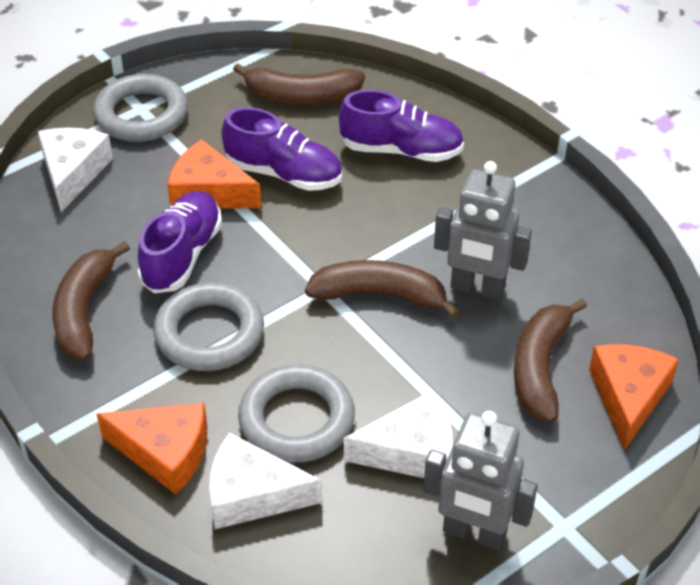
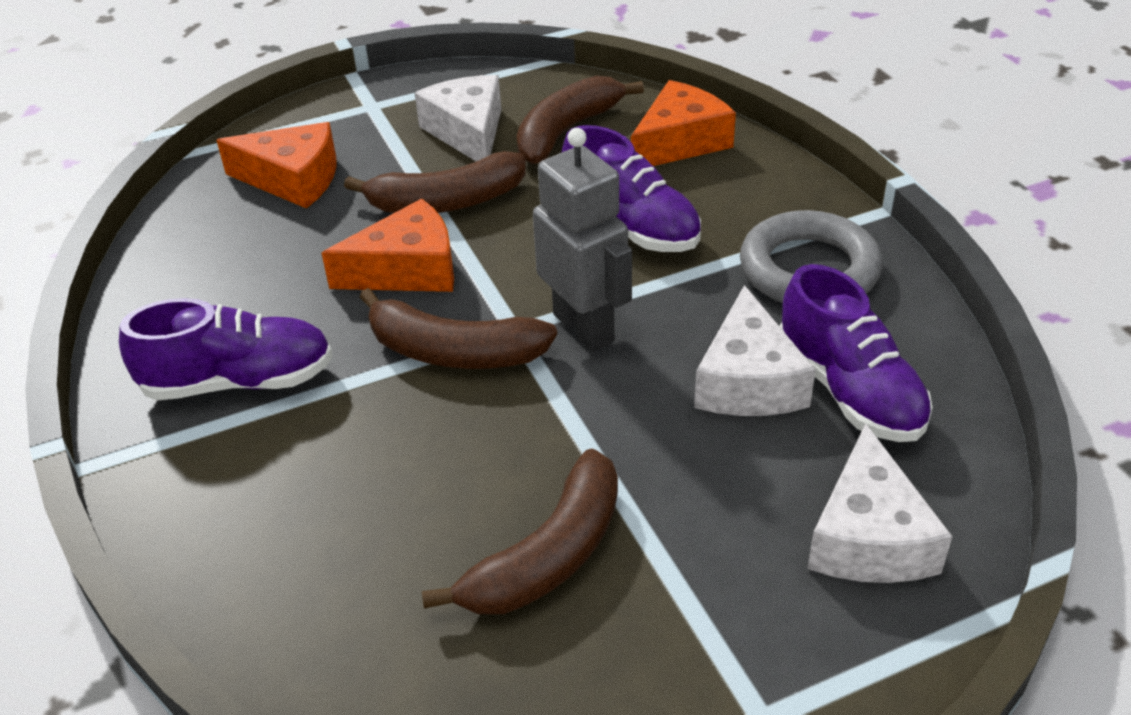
grey ring: 3 -> 1
grey robot: 2 -> 1

